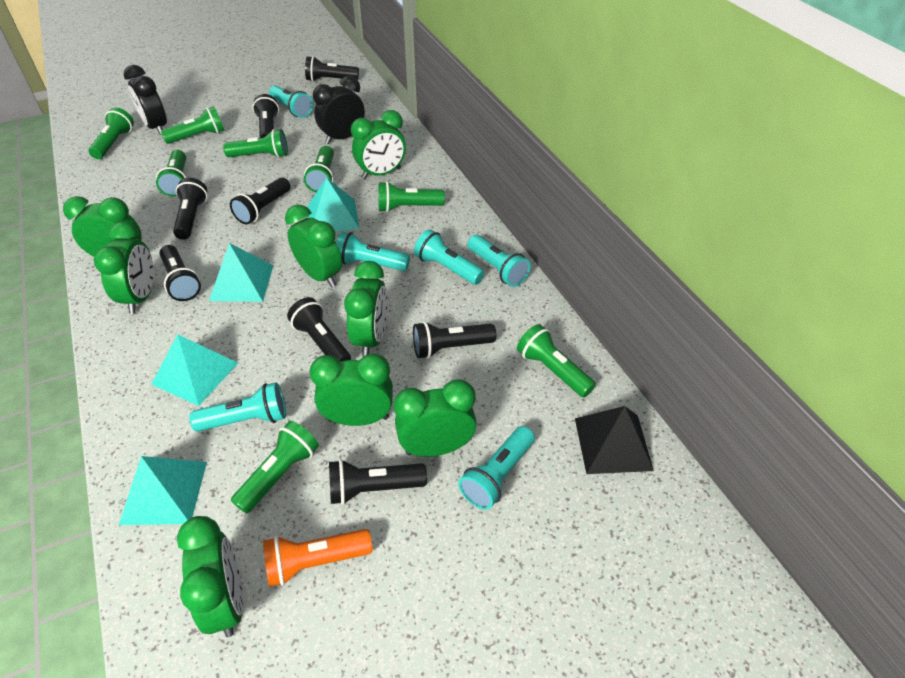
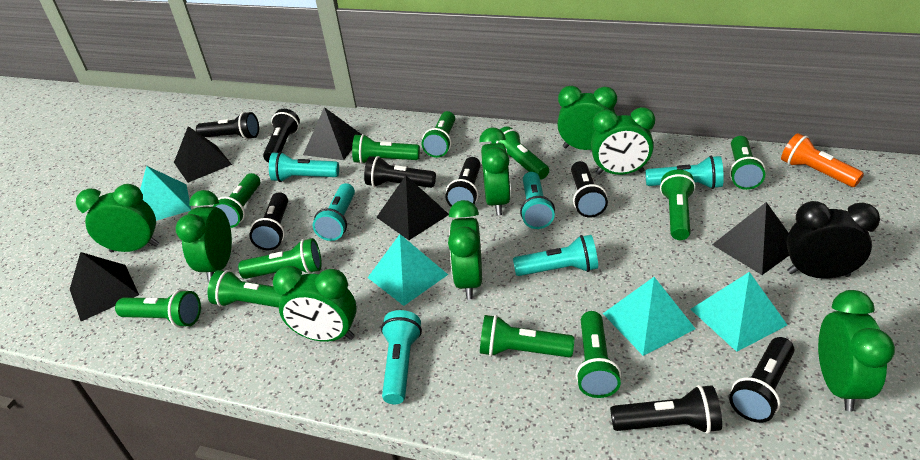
black clock: 2 -> 1
black pyramid: 1 -> 5
green flashlight: 8 -> 11

